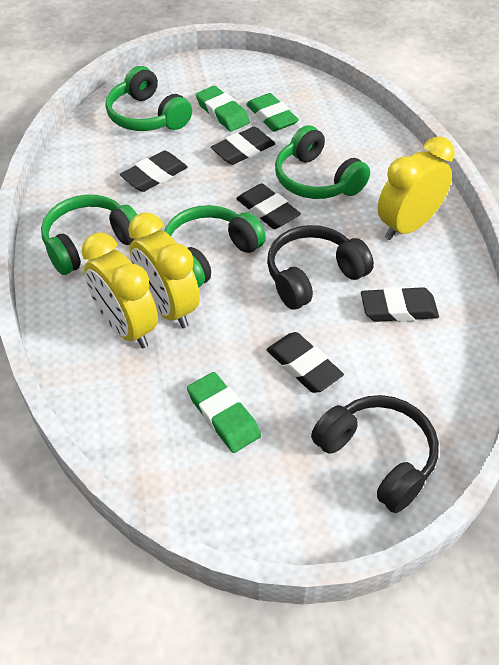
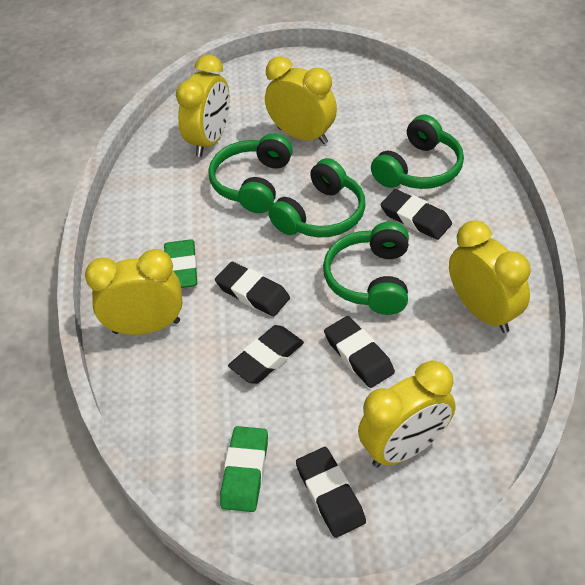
black headphones: 2 -> 0
green eraser: 3 -> 2
yellow clock: 3 -> 5

